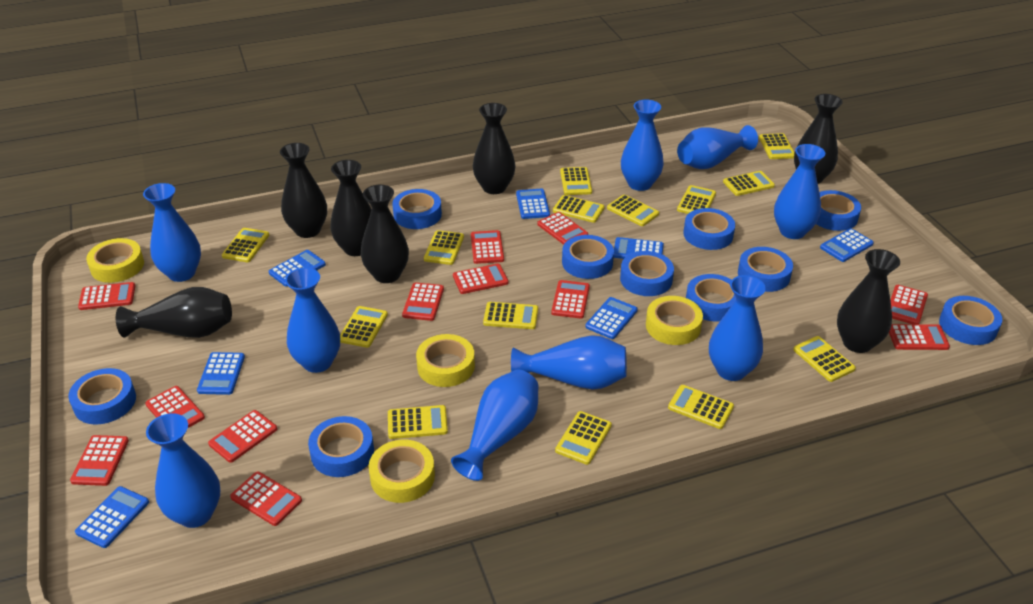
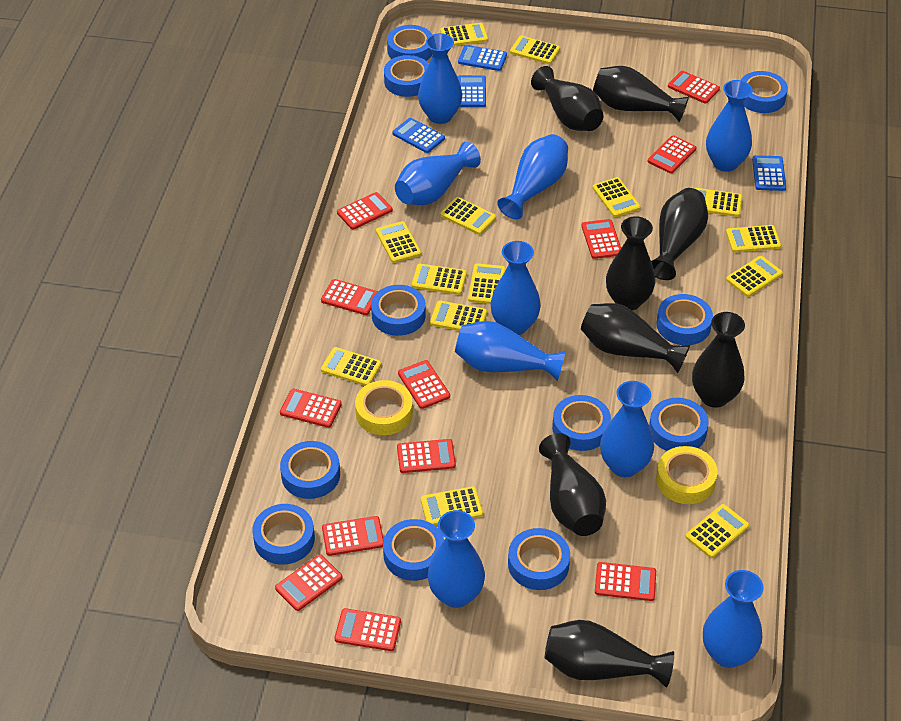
black vase: 7 -> 8
blue calculator: 7 -> 4
blue tape: 10 -> 11
yellow tape: 4 -> 2

